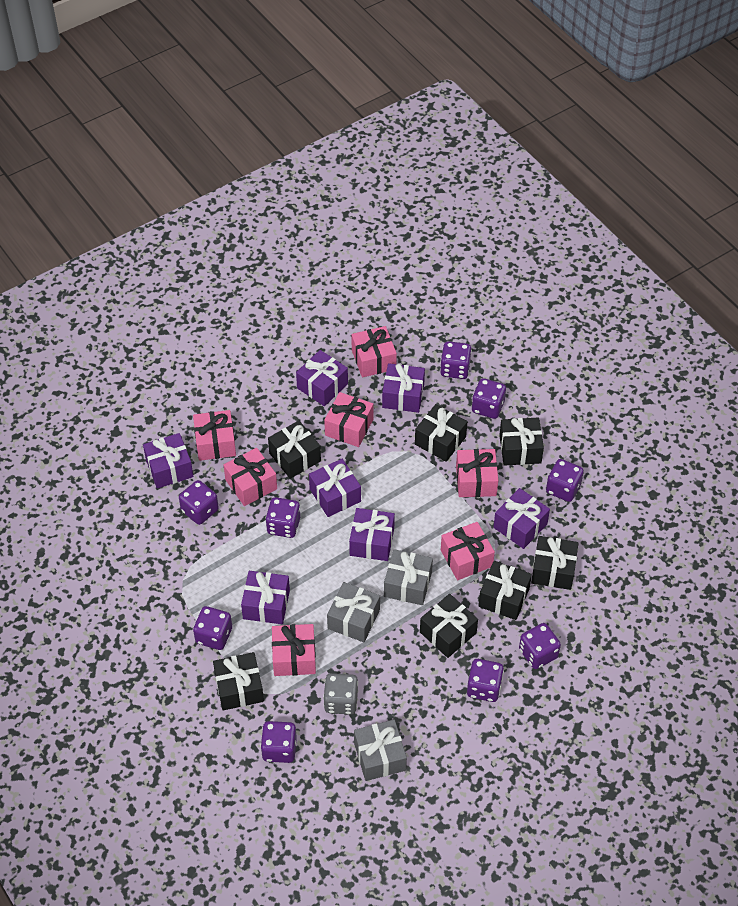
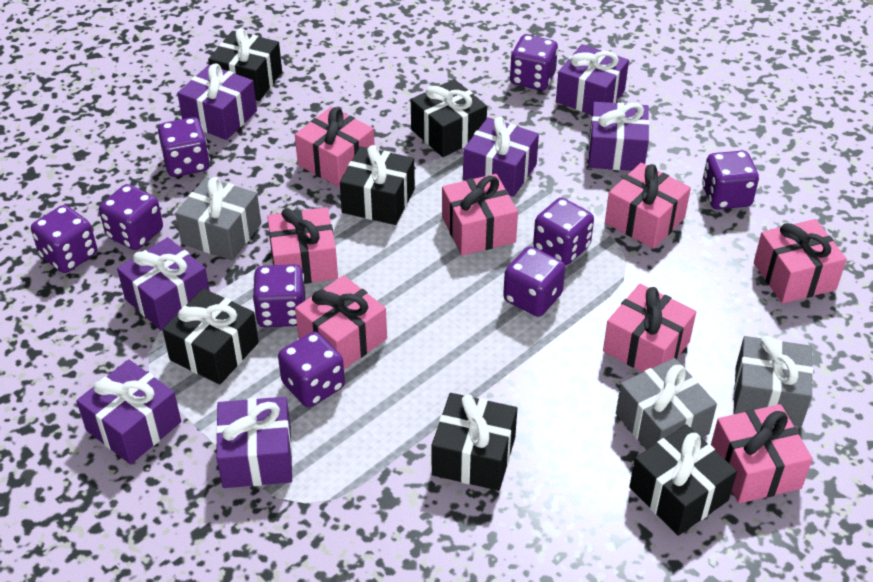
black gift: 7 -> 6
grey dice: 1 -> 0
pink gift: 7 -> 8

